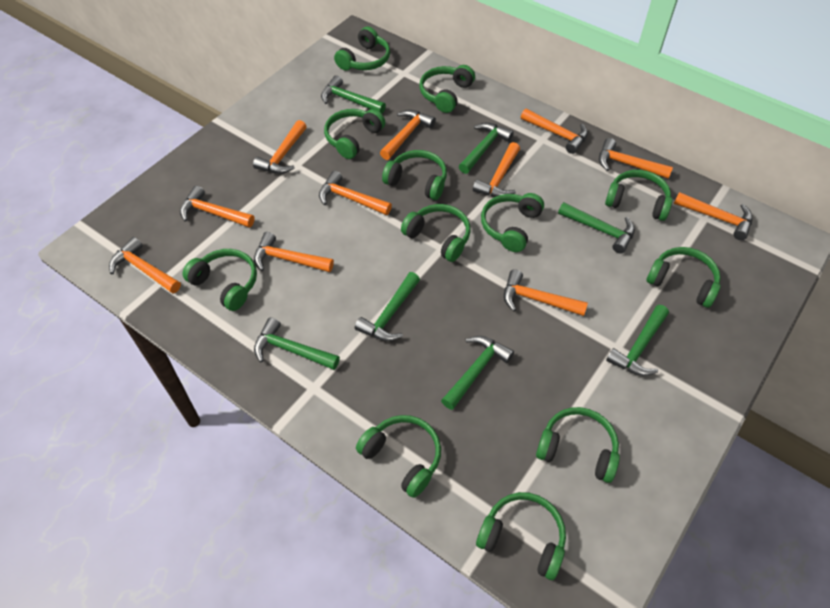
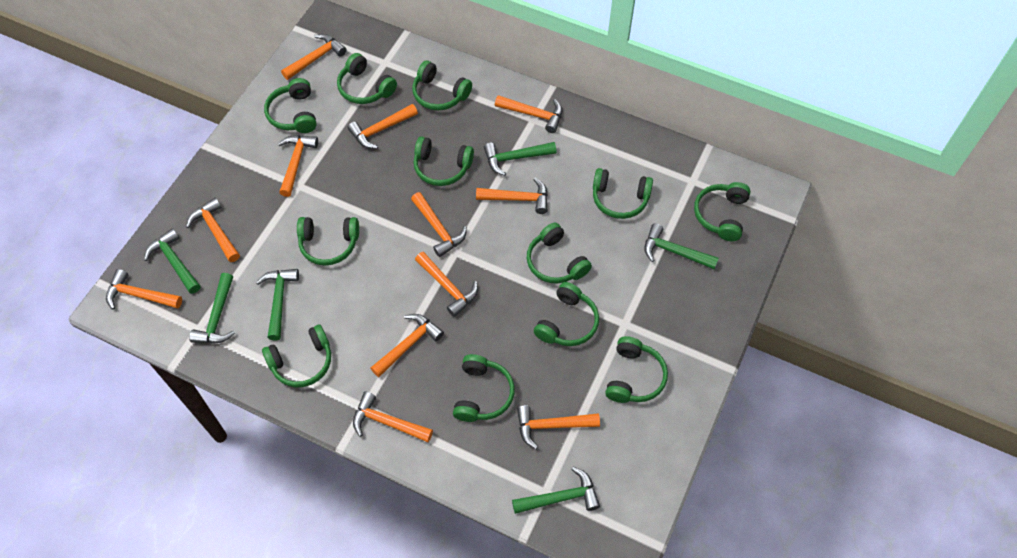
green hammer: 7 -> 6
orange hammer: 11 -> 12

